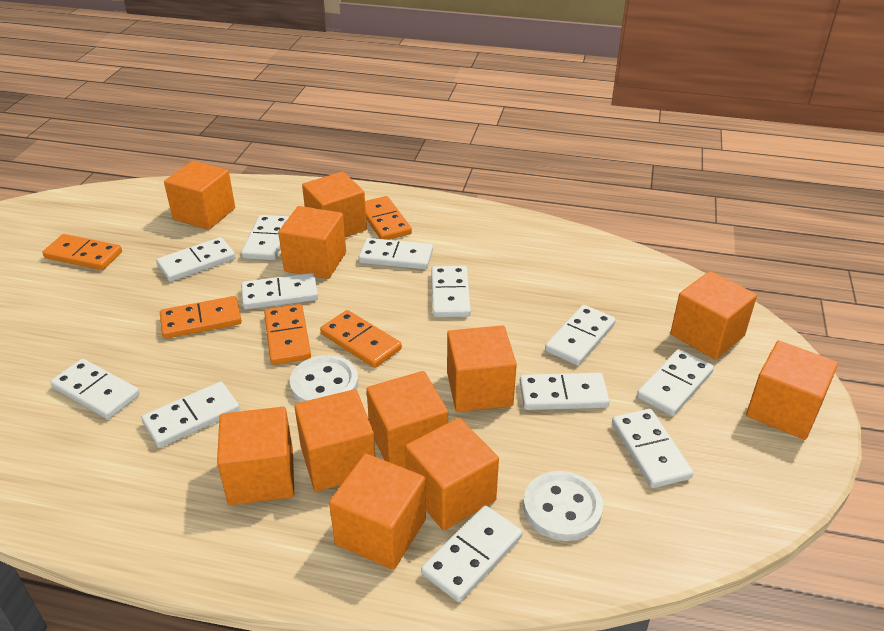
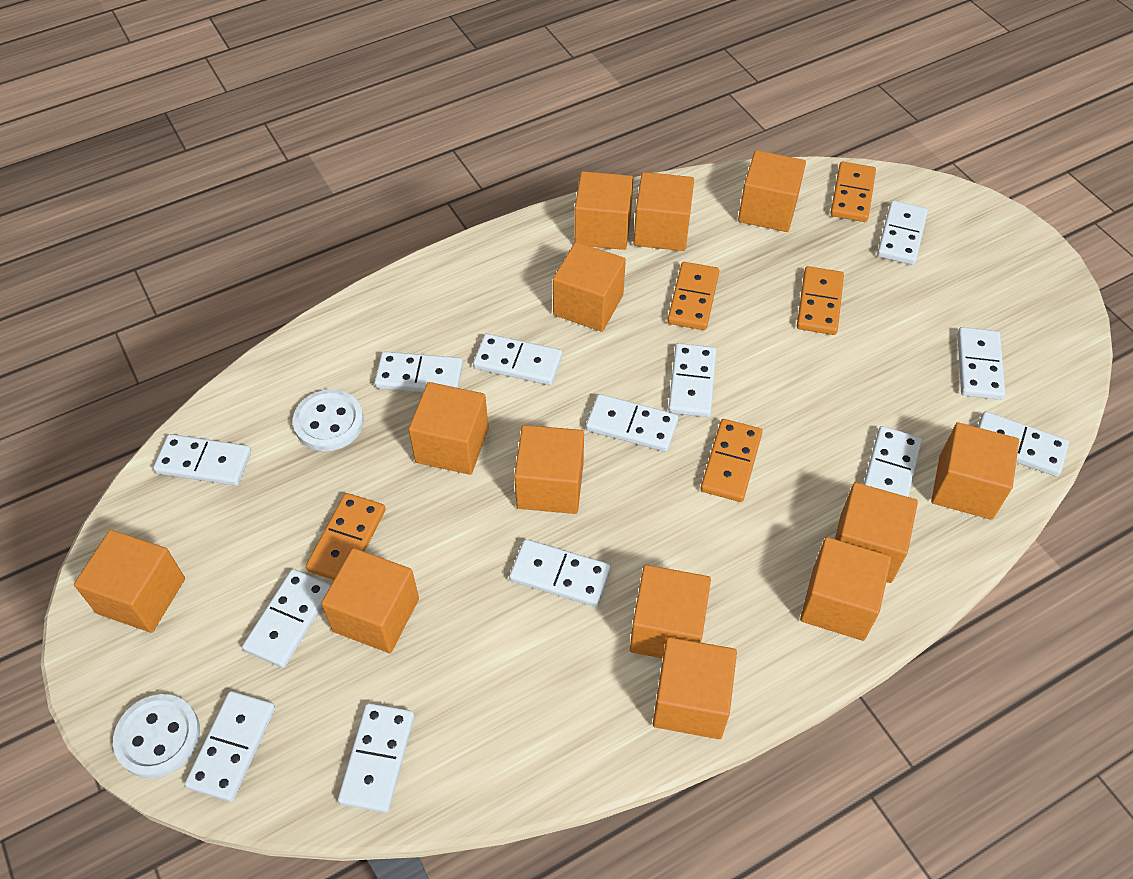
orange cube: 11 -> 13
white domino: 12 -> 13

